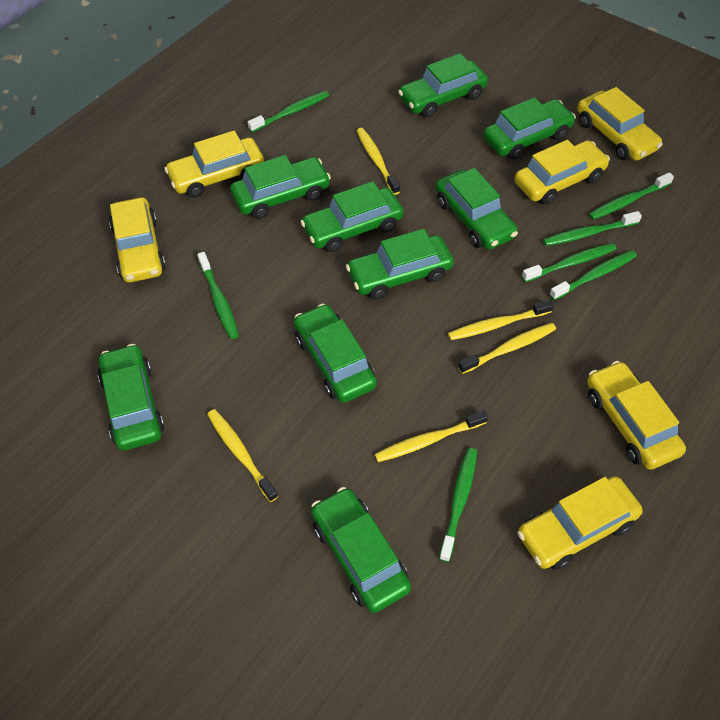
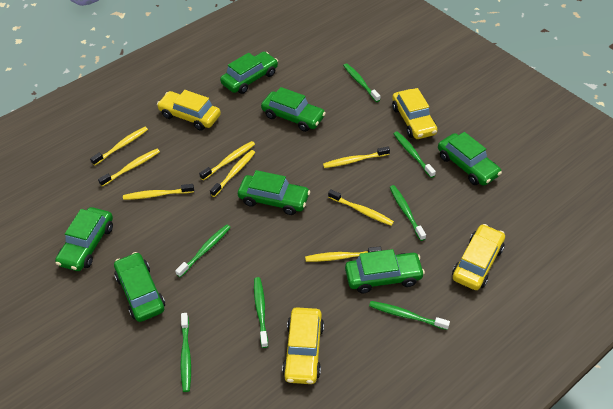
green car: 9 -> 7
yellow car: 6 -> 4
yellow toothbrush: 5 -> 8

